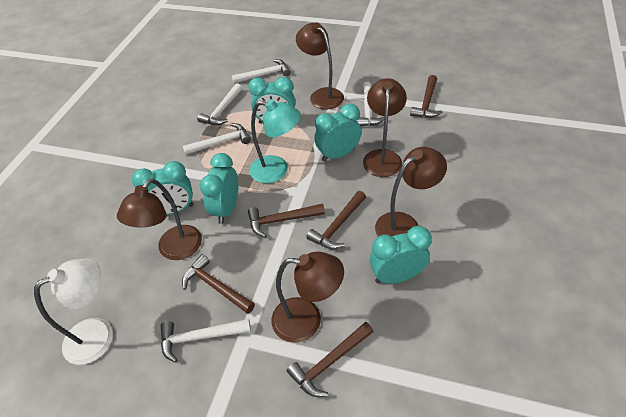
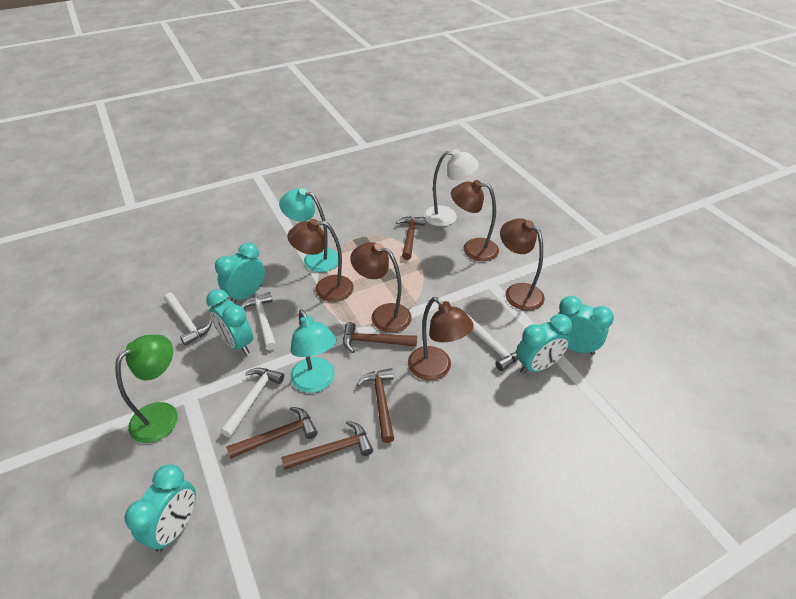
green lamp: 0 -> 1
turquoise lamp: 1 -> 2
white hammer: 5 -> 4

